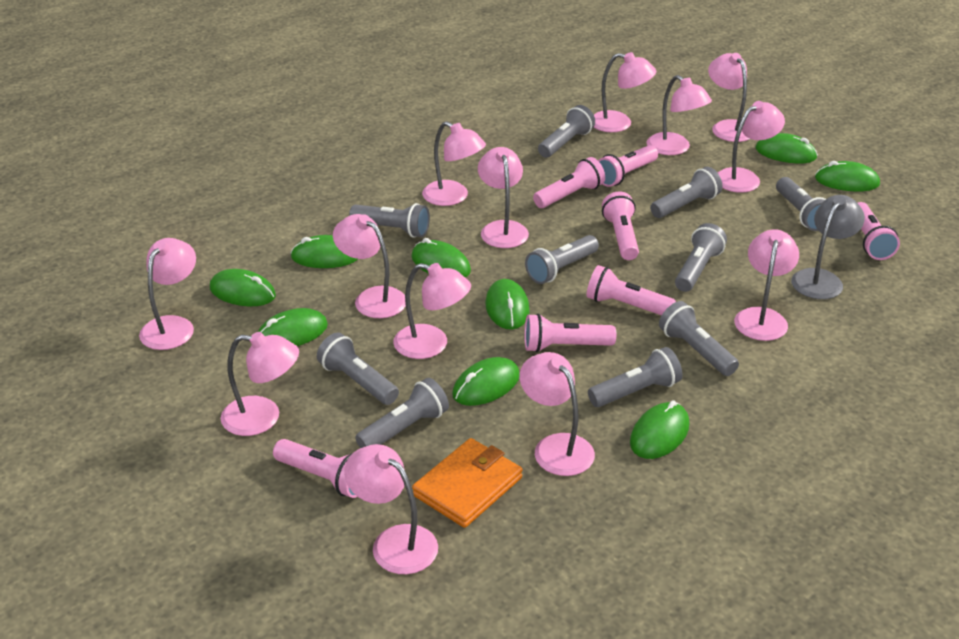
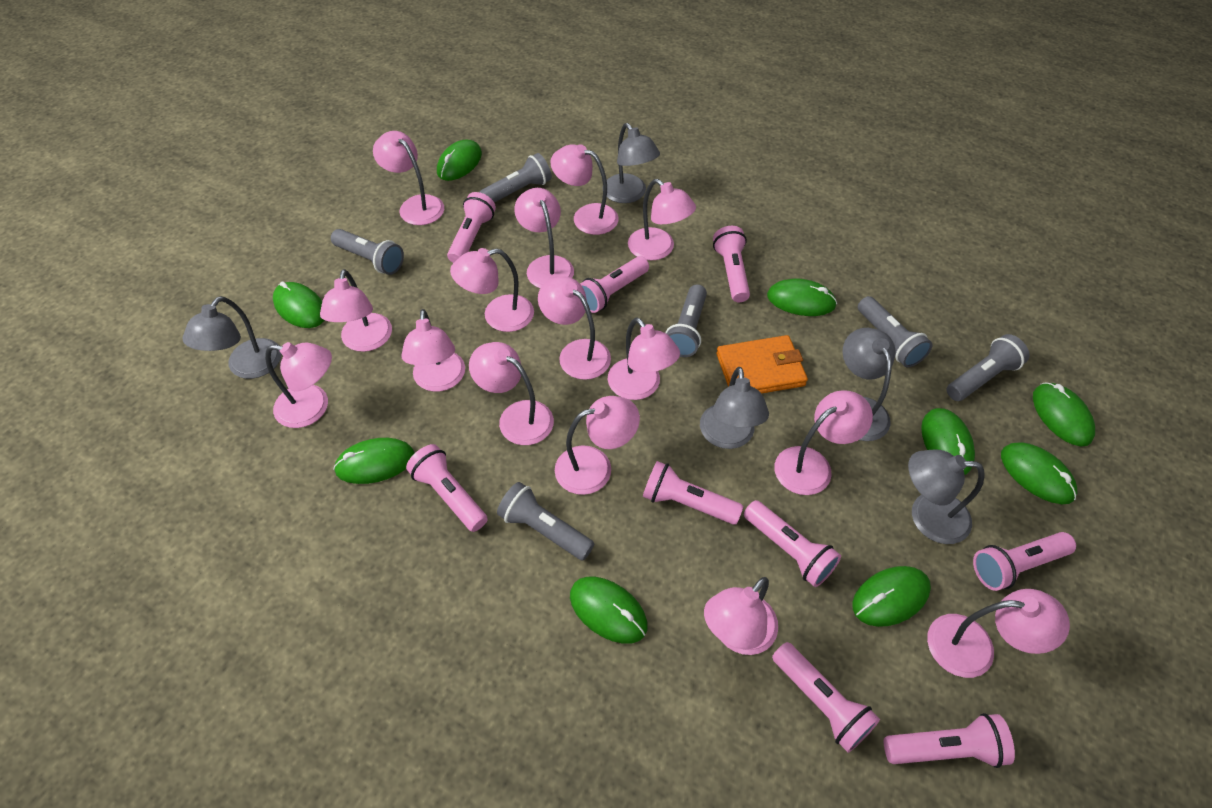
grey flashlight: 10 -> 6
grey lamp: 1 -> 5
pink flashlight: 7 -> 9
pink lamp: 13 -> 15

